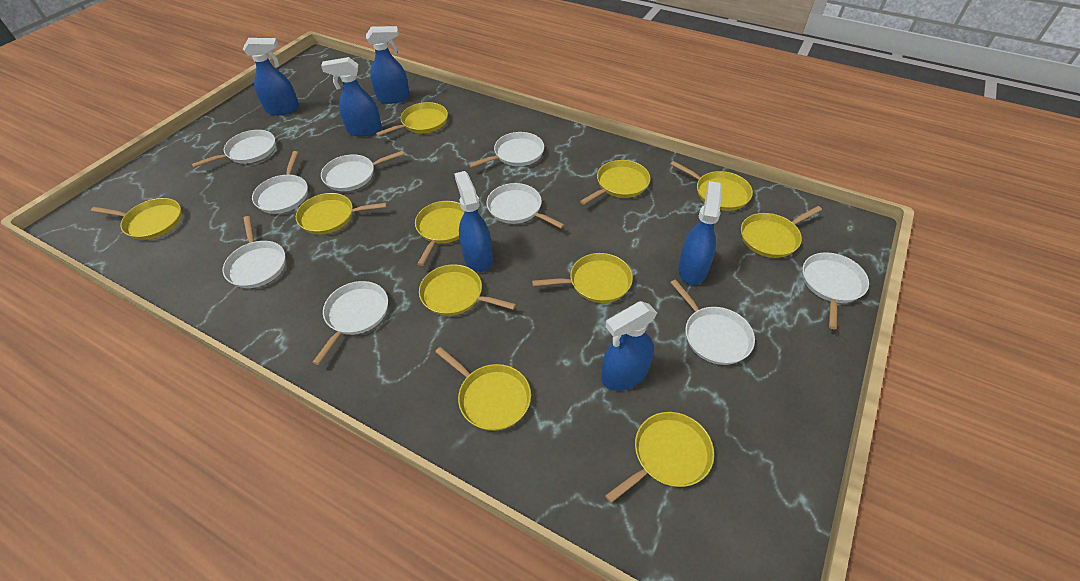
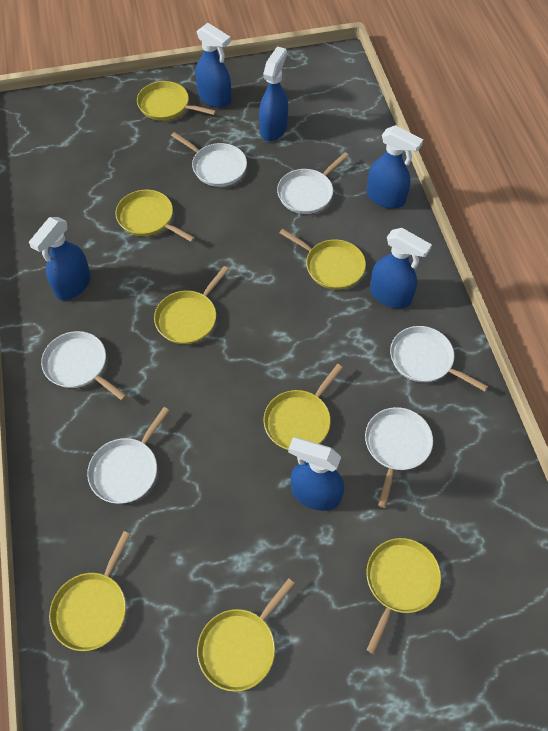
white pan: 9 -> 6
yellow pan: 11 -> 8

